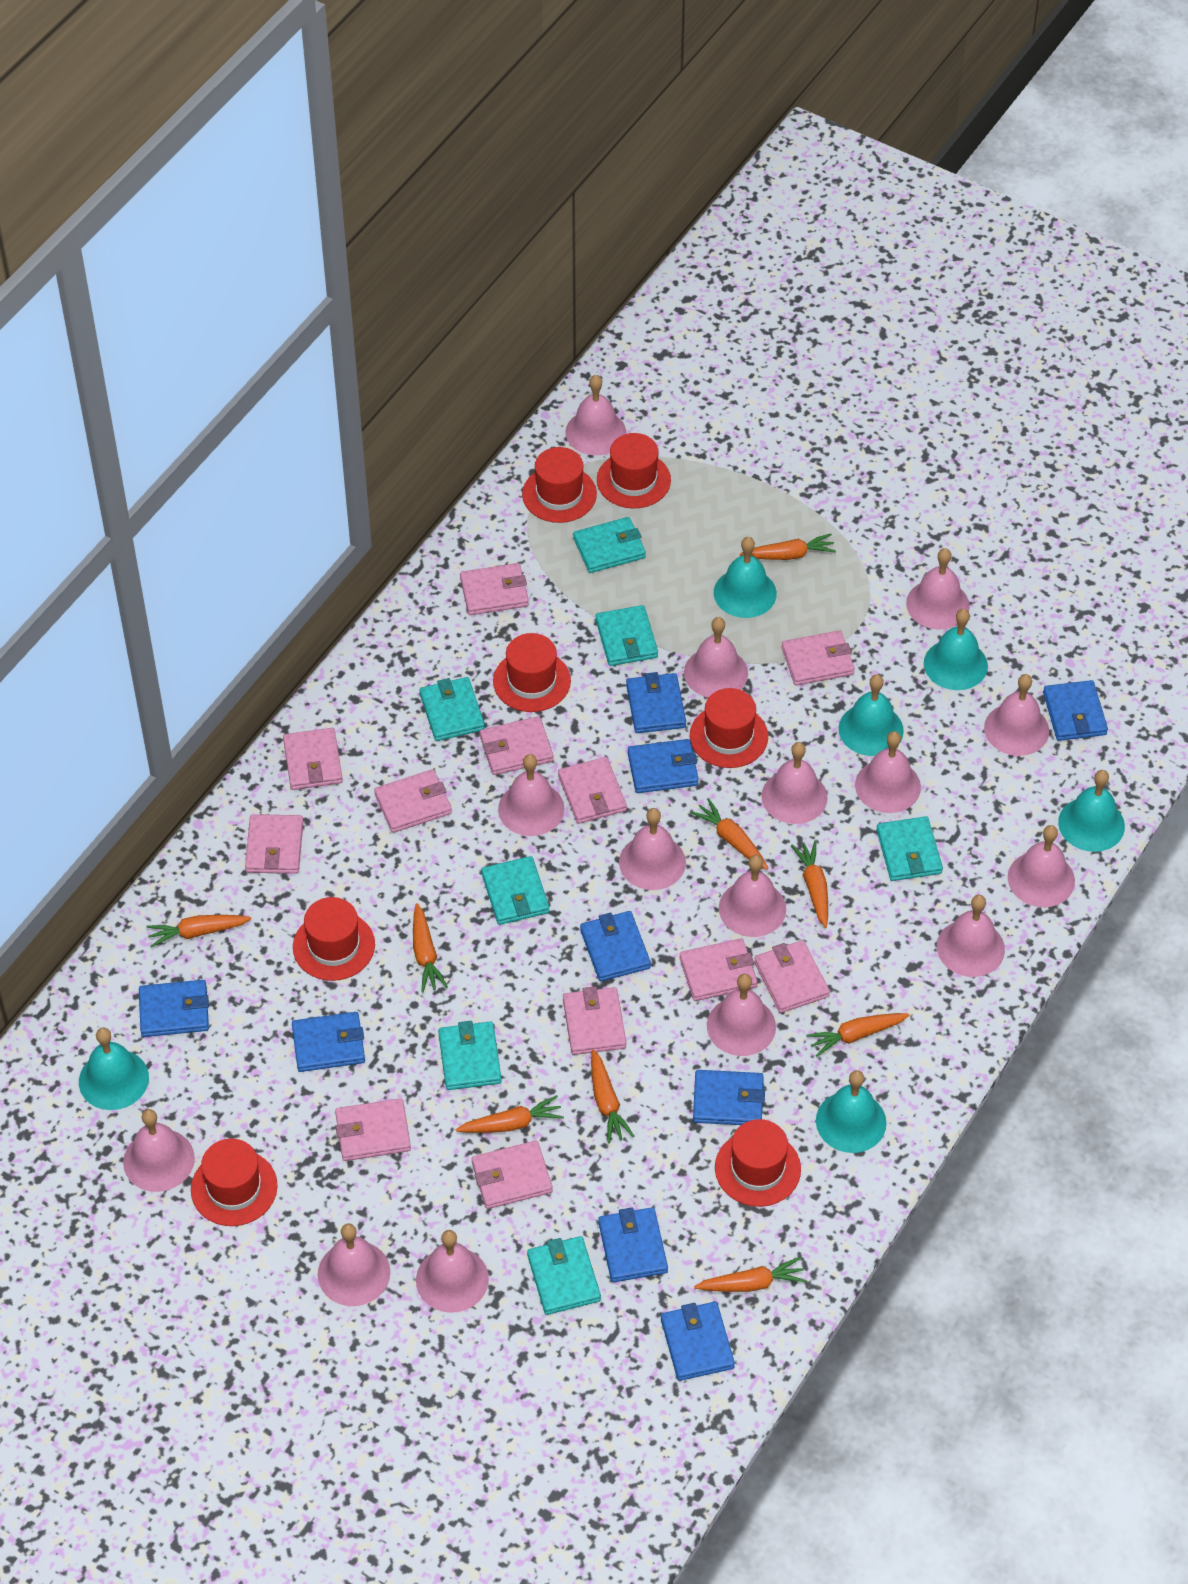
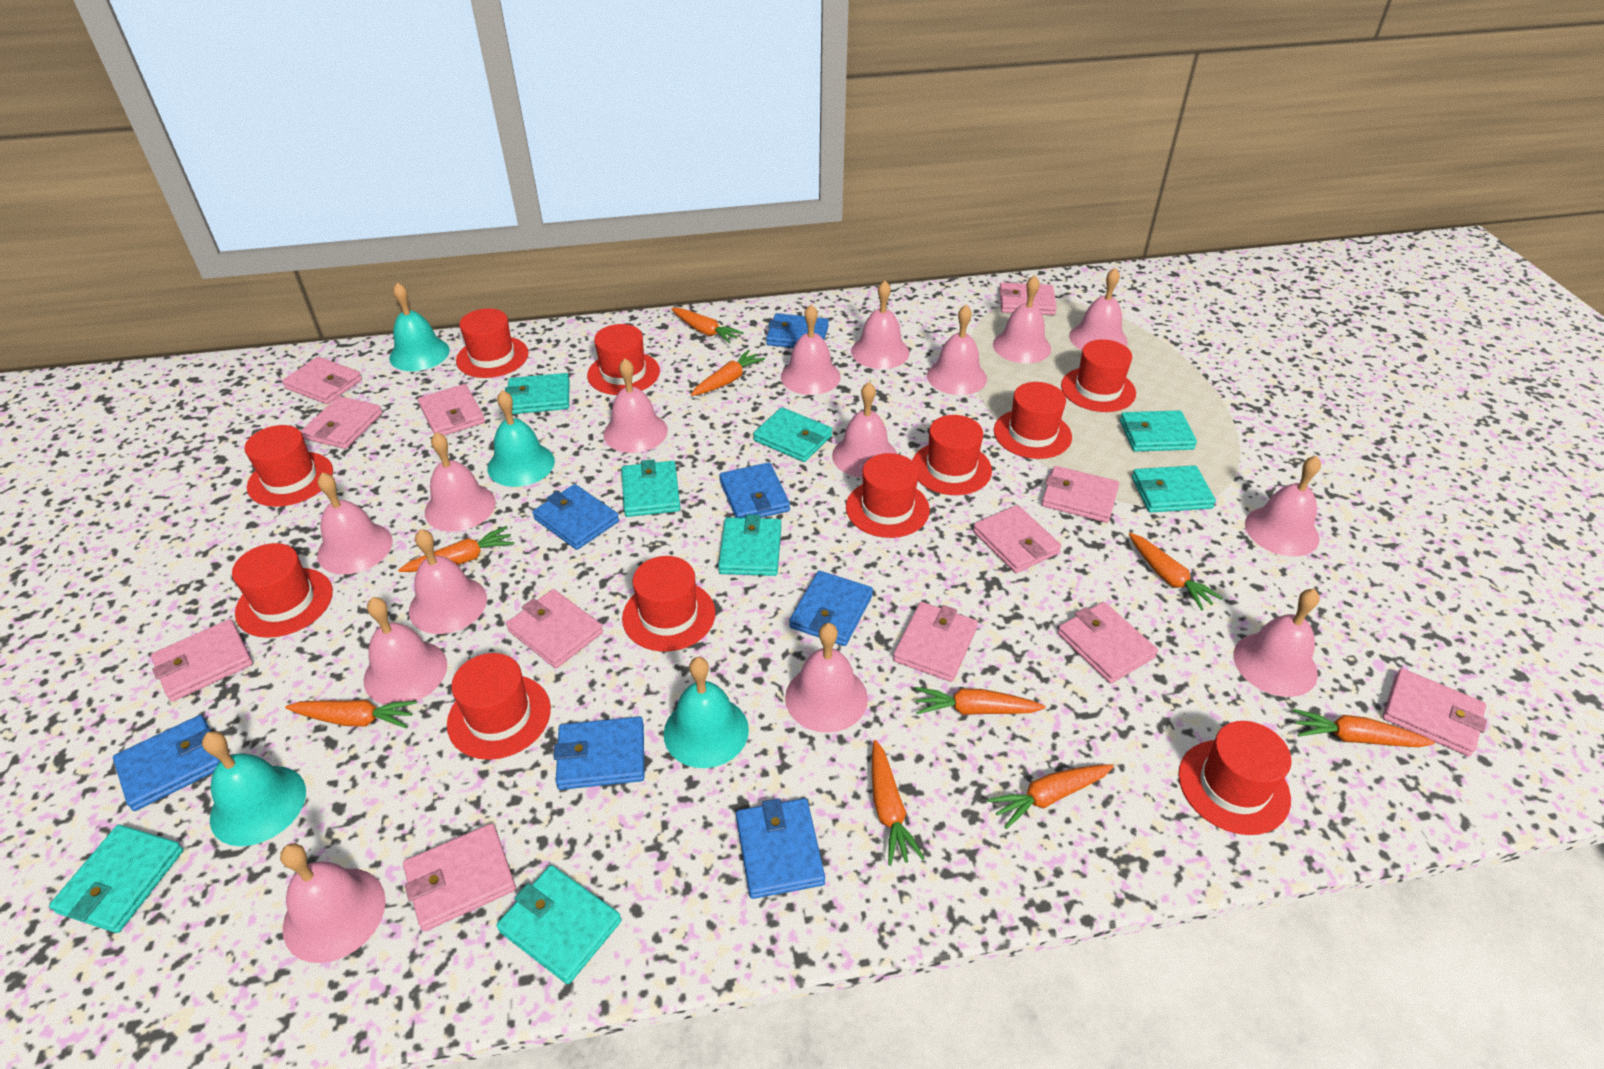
blue wallet: 9 -> 7
red hat: 7 -> 11
turquoise bell: 6 -> 4
turquoise wallet: 7 -> 8

